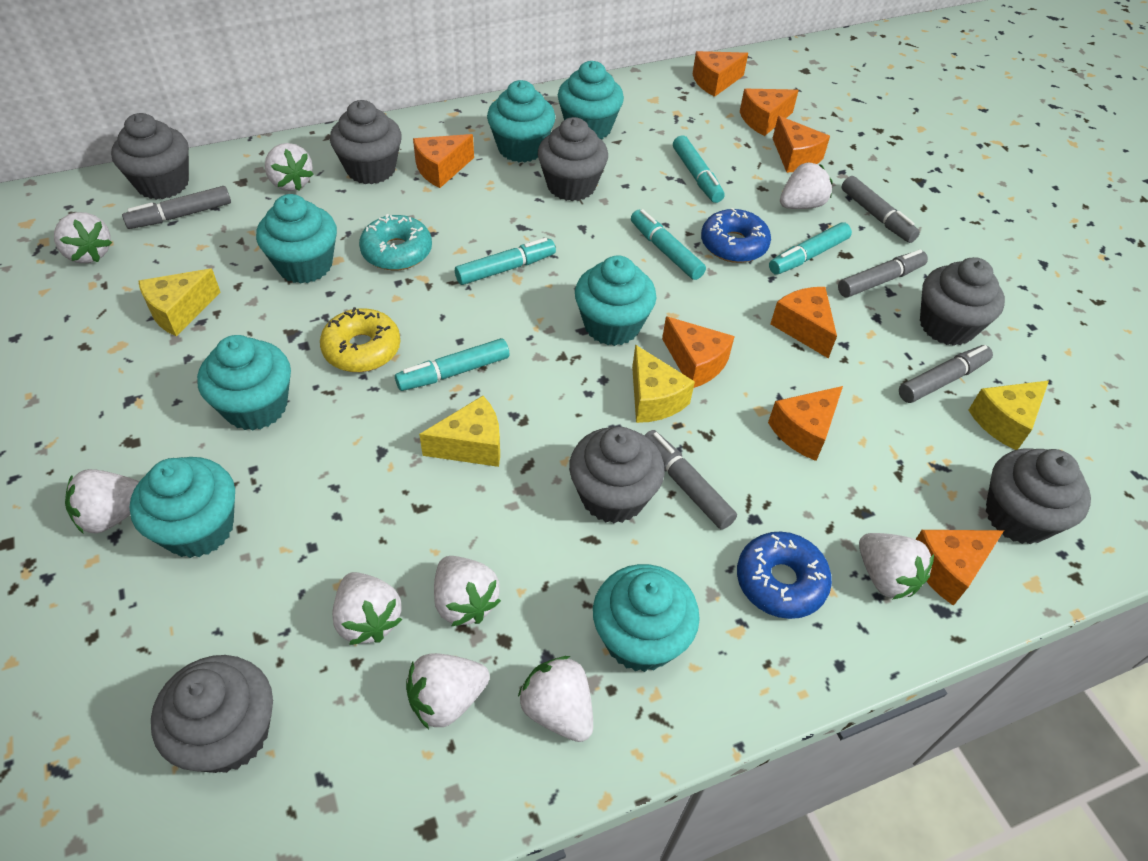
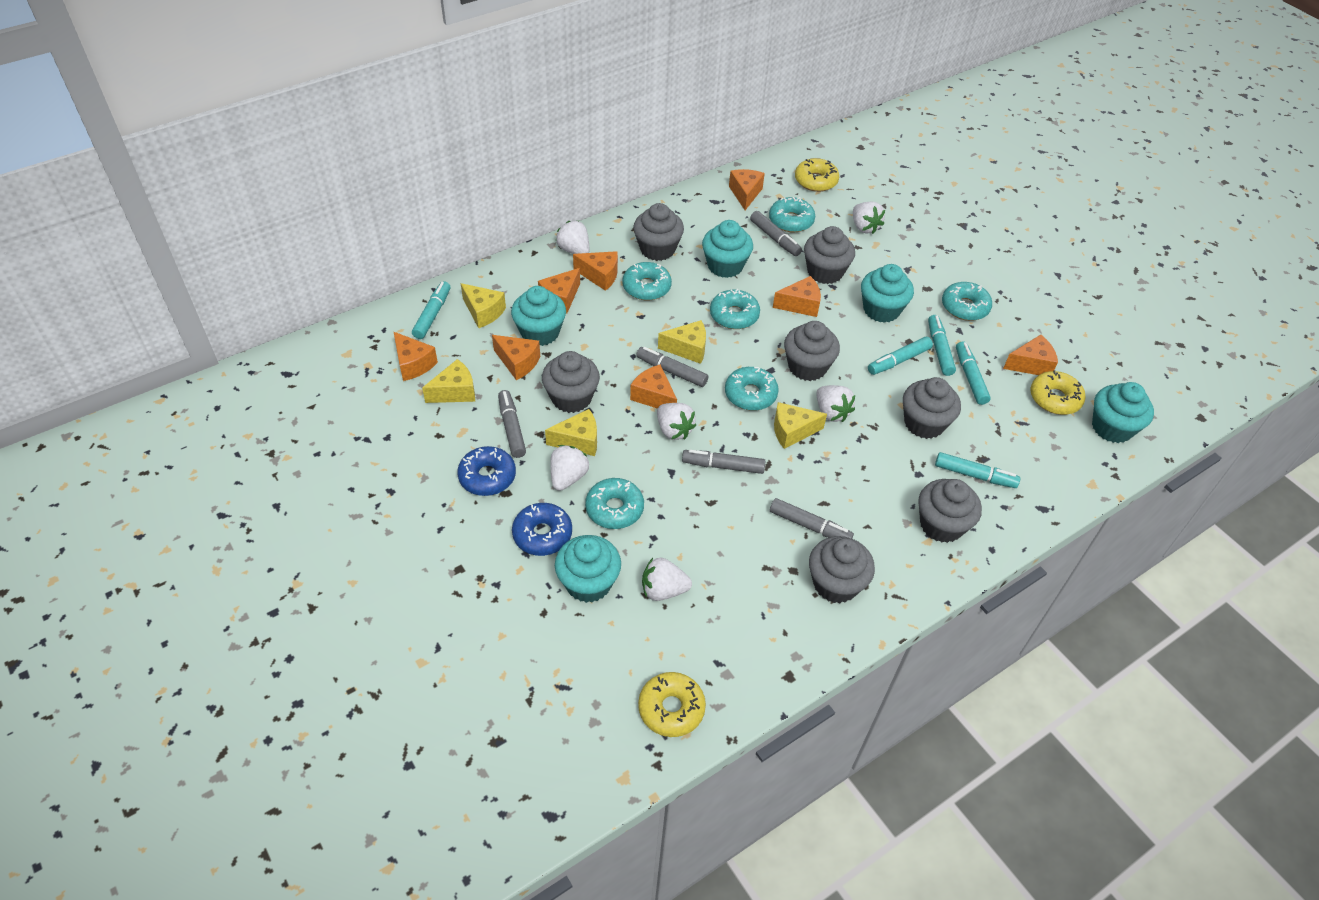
turquoise cupcake: 7 -> 5
turquoise donut: 1 -> 6
white strawberry: 9 -> 6
yellow cheese: 4 -> 5
yellow donut: 1 -> 3

